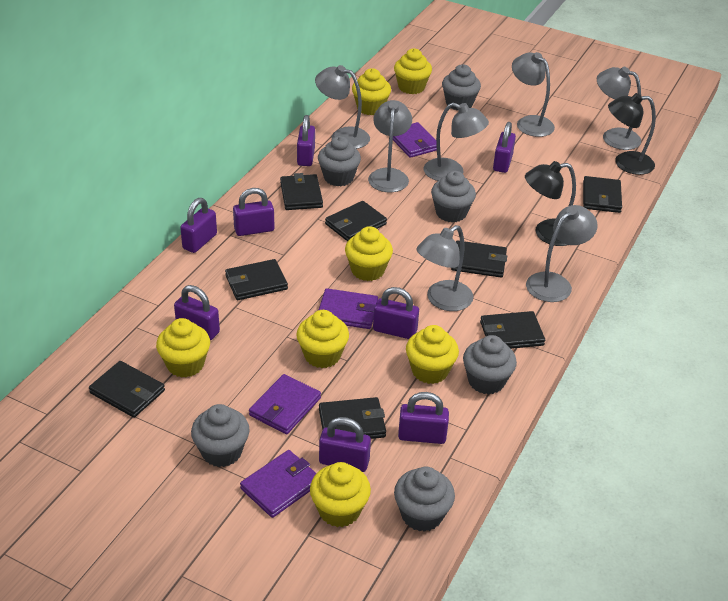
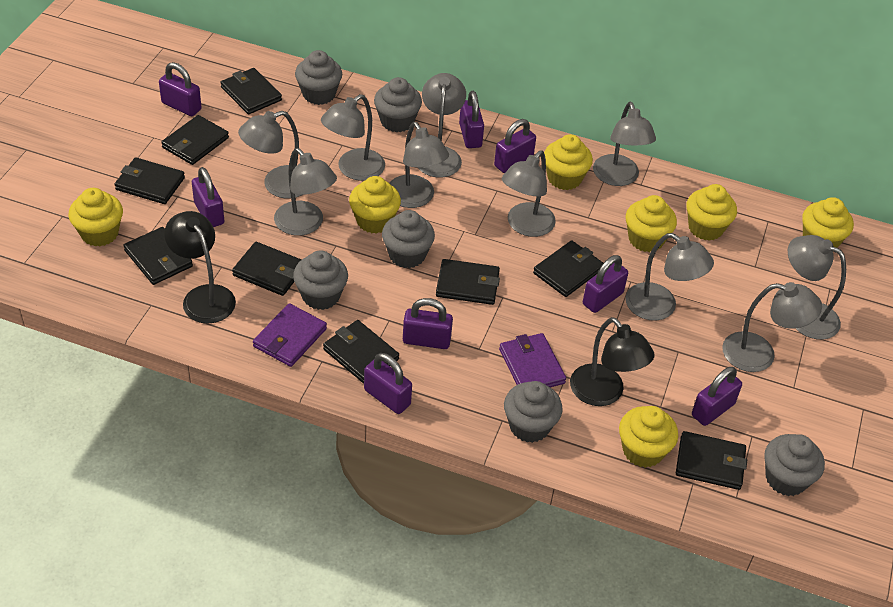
black wallet: 8 -> 9
grey lamp: 7 -> 10
purple wallet: 4 -> 2

